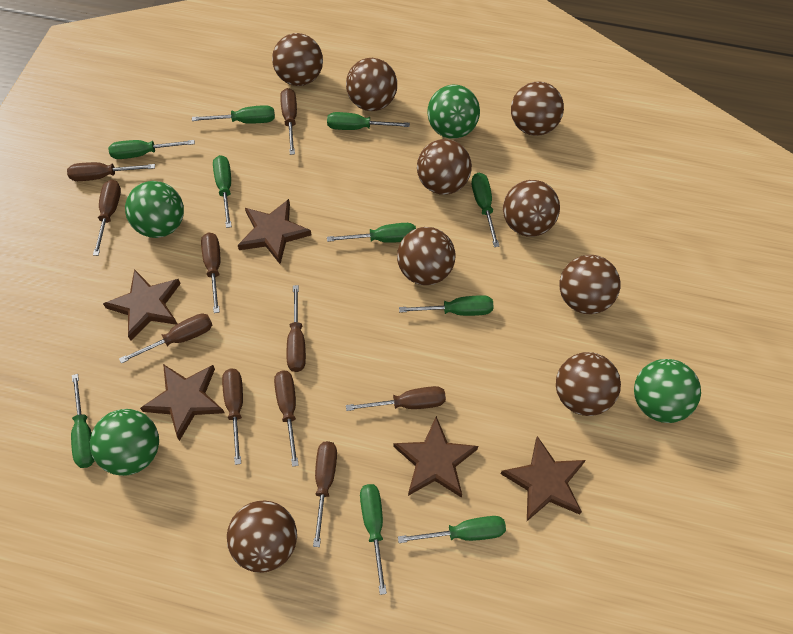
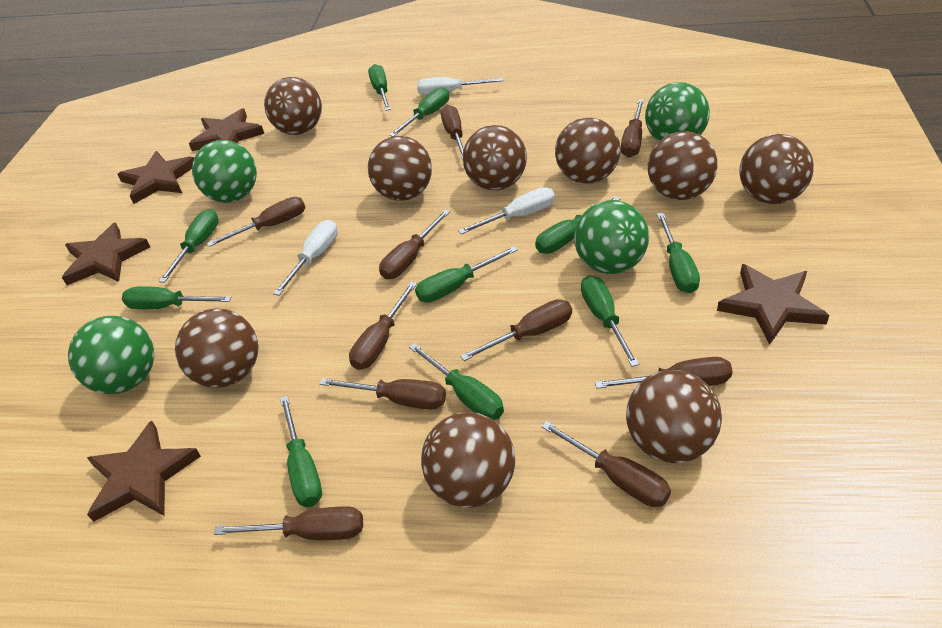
white screwdriver: 0 -> 3

